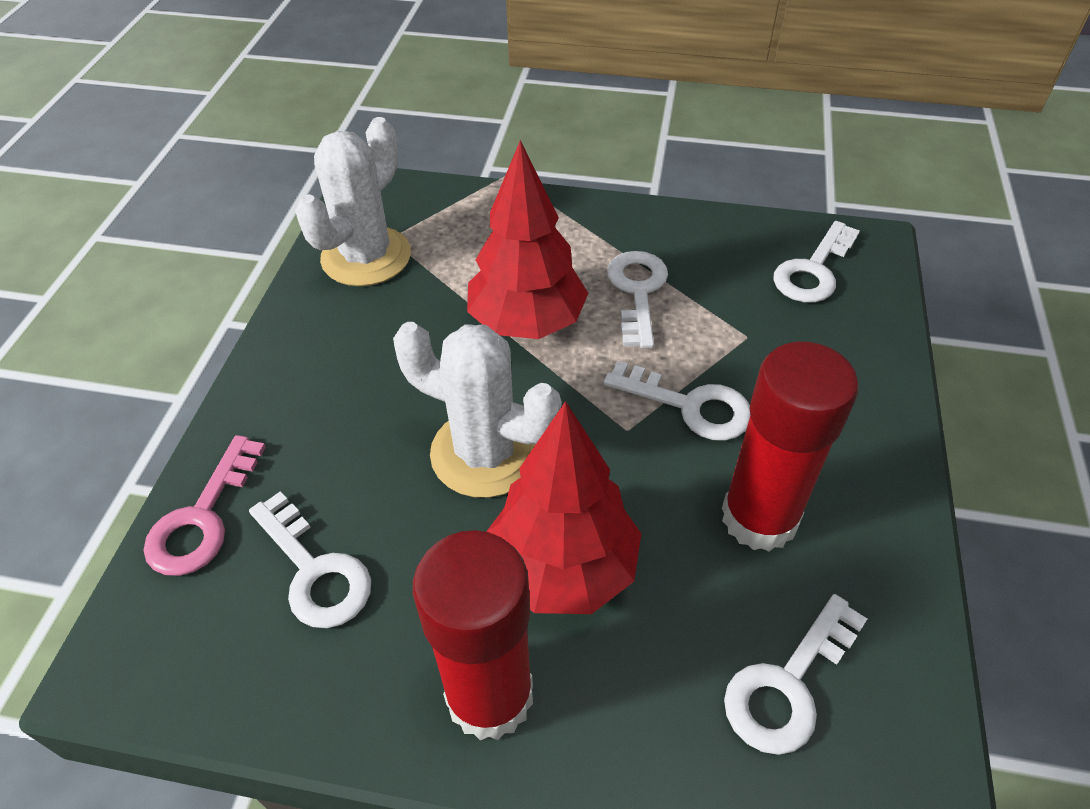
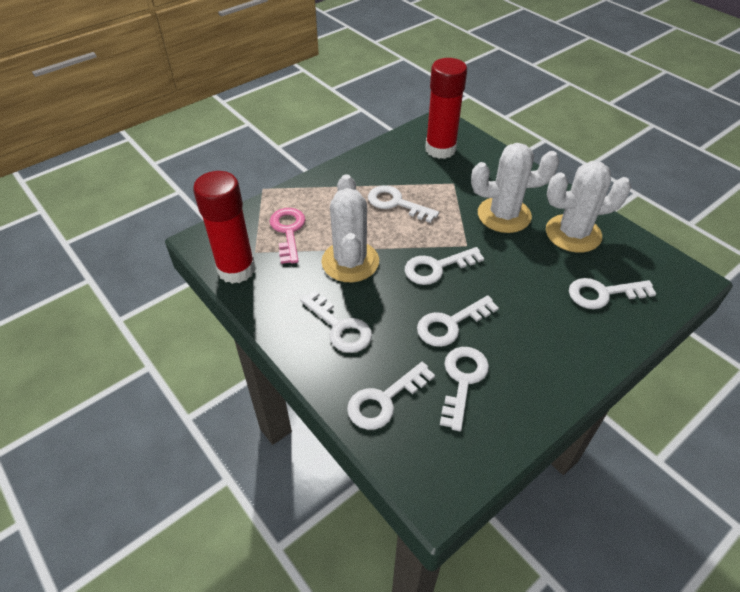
red tree: 2 -> 0
white cactus: 2 -> 3
white key: 5 -> 7

